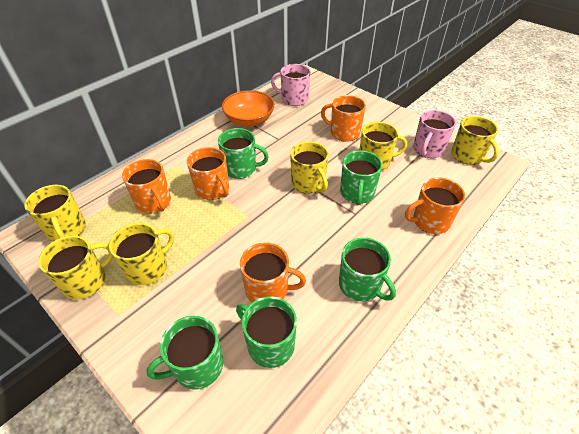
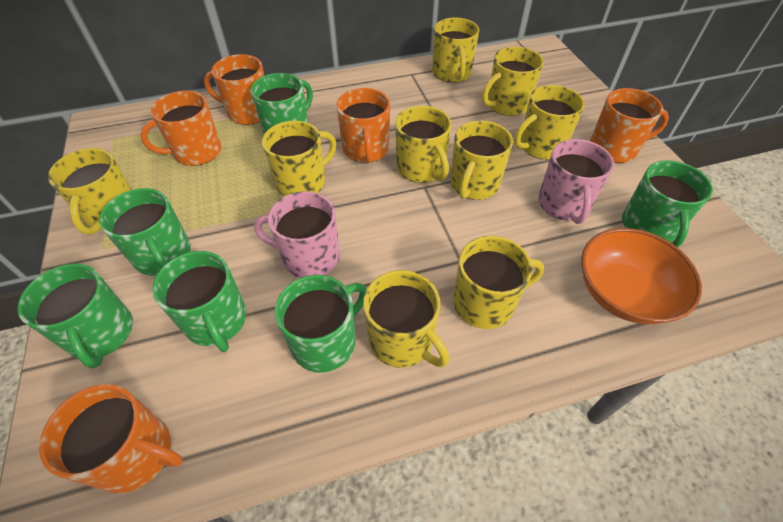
green mug: 5 -> 6
yellow mug: 6 -> 9

